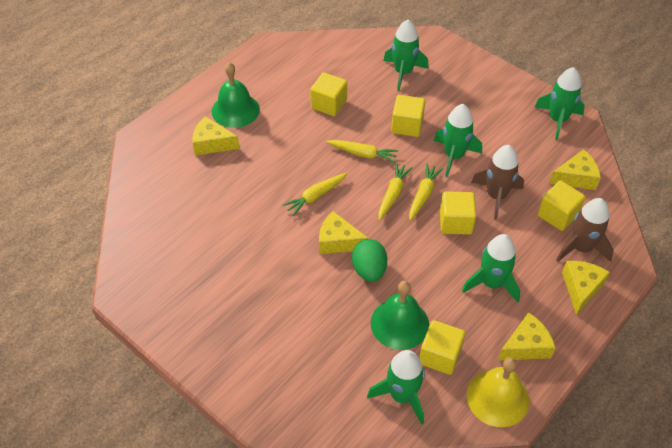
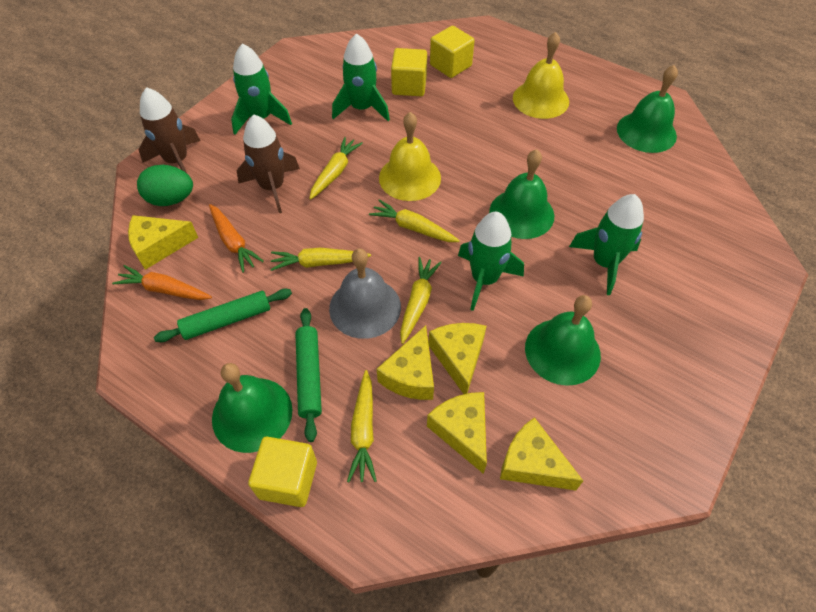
green bell: 2 -> 4
green rocket: 5 -> 4
green rolling pin: 0 -> 2
grey bell: 0 -> 1
orange carrot: 0 -> 2
yellow bell: 1 -> 2
yellow carrot: 4 -> 5
yellow cube: 5 -> 3

